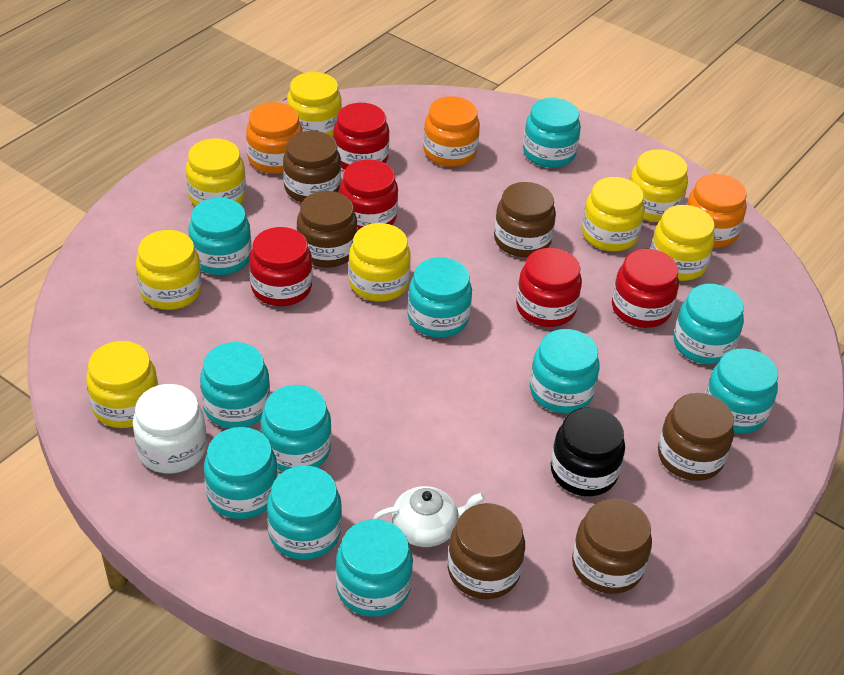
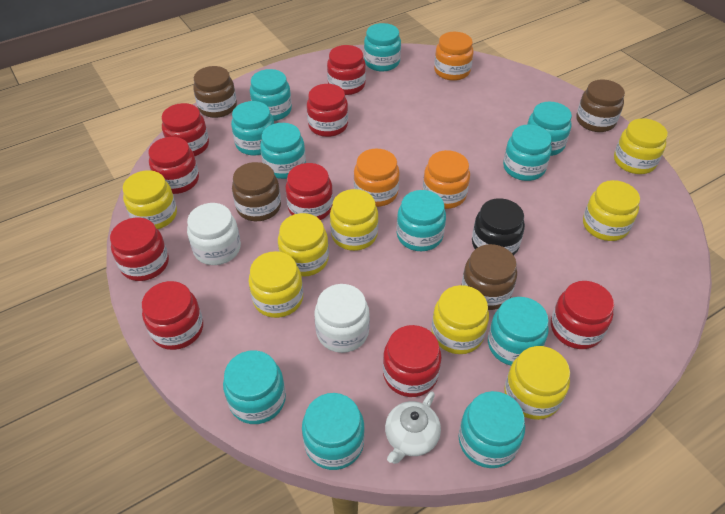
brown jar: 6 -> 4
red jar: 5 -> 9
white jar: 1 -> 2

